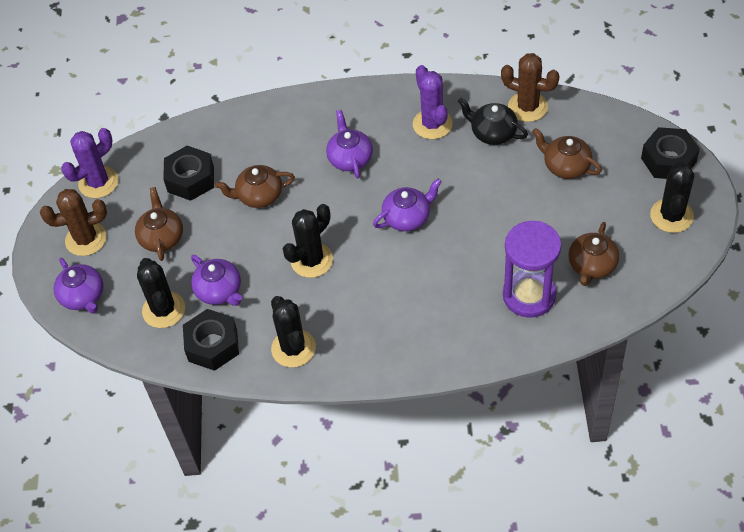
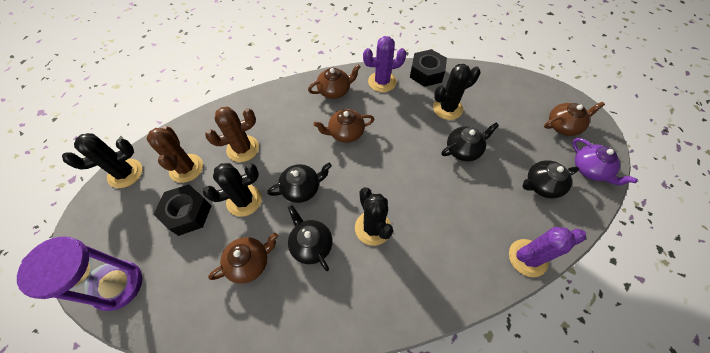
black nut: 3 -> 2
black teapot: 1 -> 4
purple teapot: 4 -> 1

